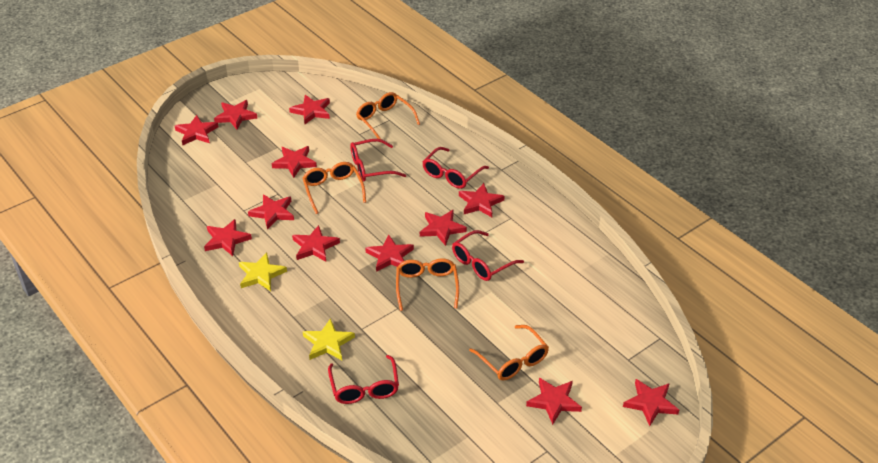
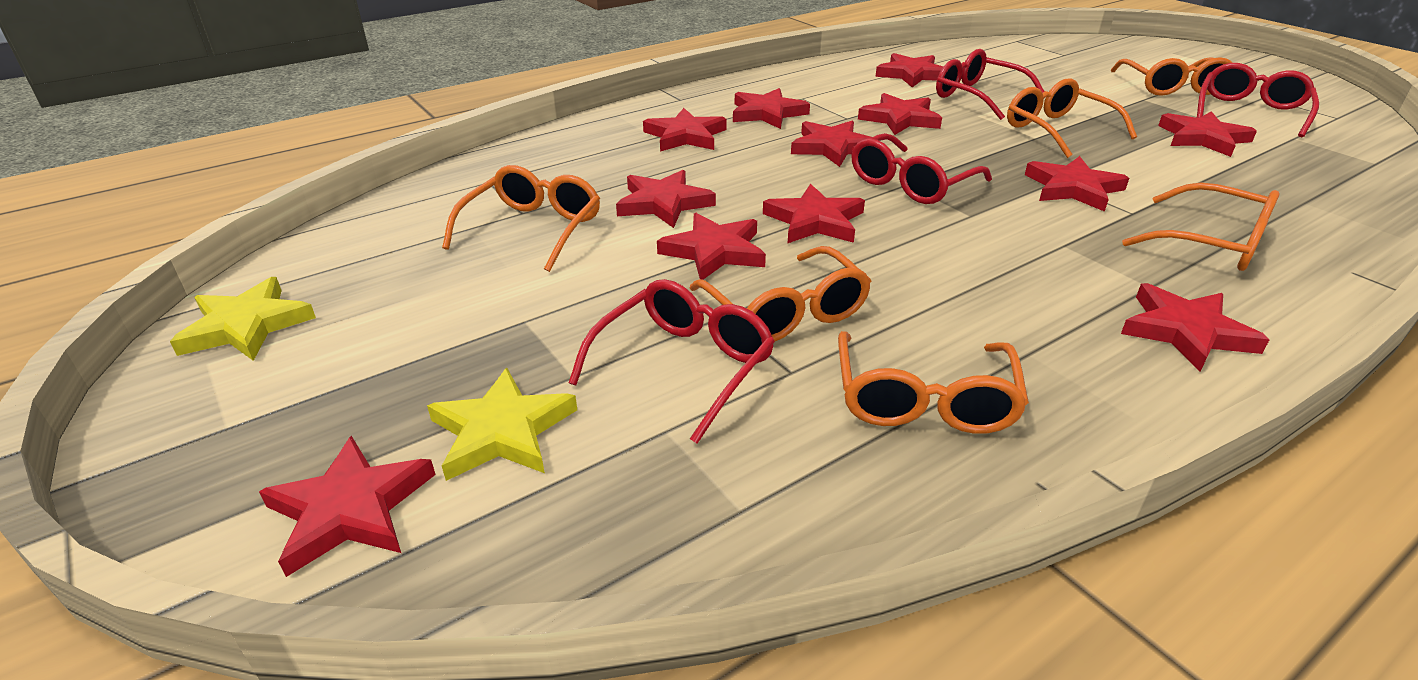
orange glasses: 4 -> 6

